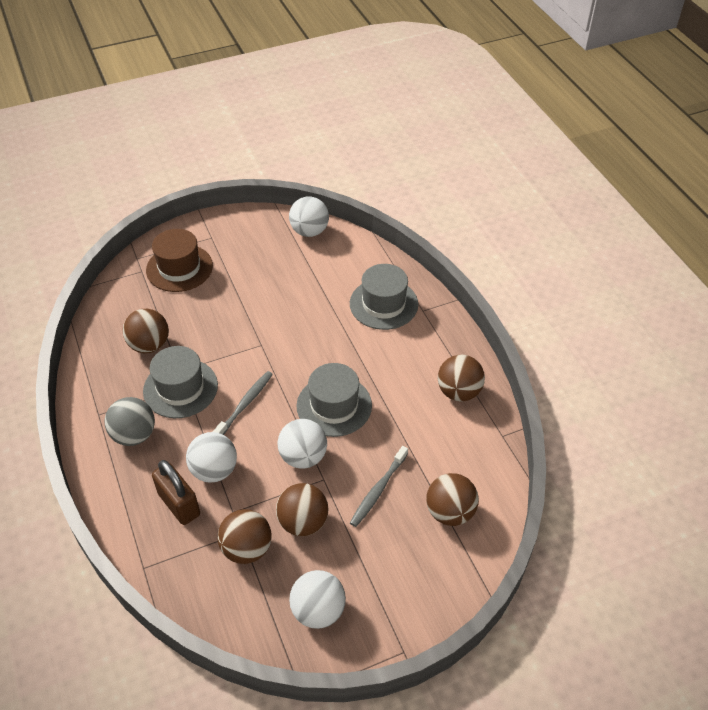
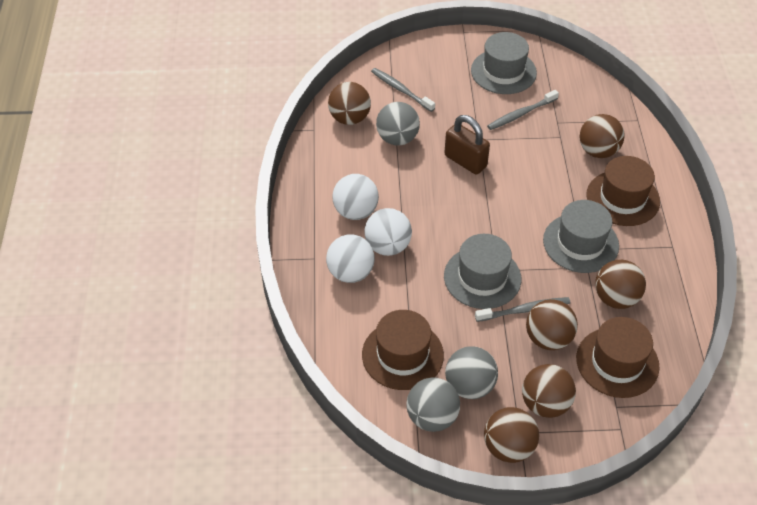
brown ball: 5 -> 6
brown hat: 1 -> 3
grey ball: 1 -> 3
grey toothbrush: 2 -> 3
white ball: 4 -> 3

